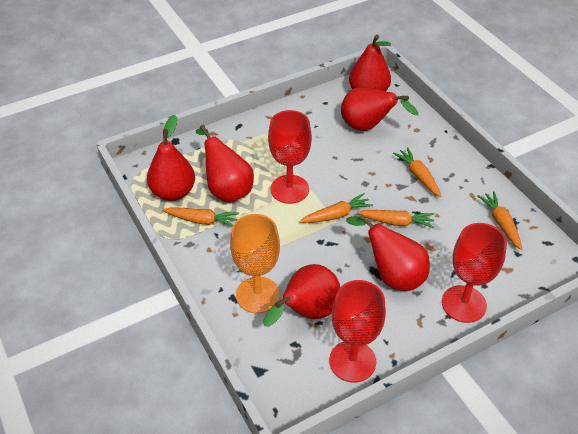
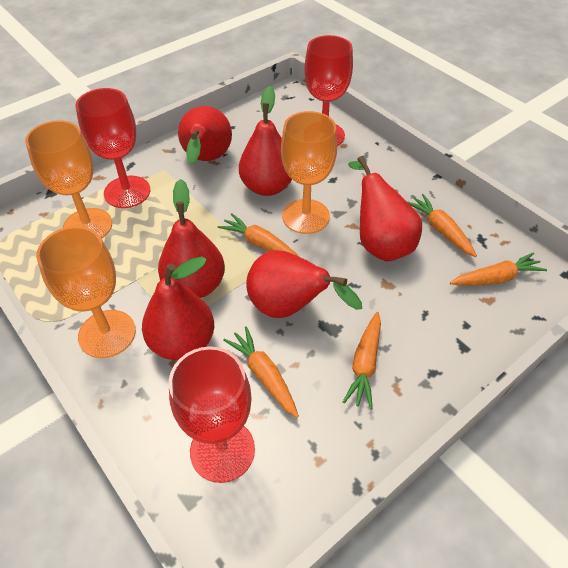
orange goblet: 1 -> 3

